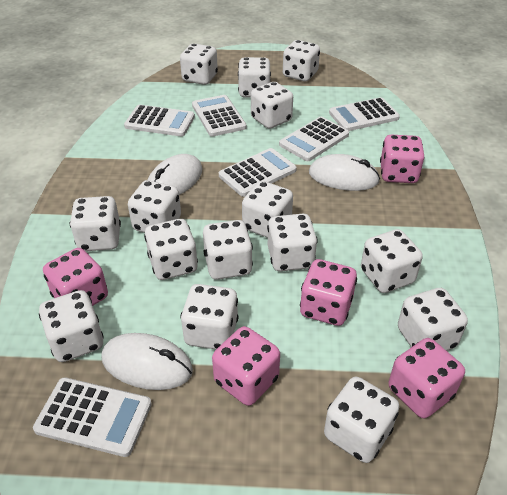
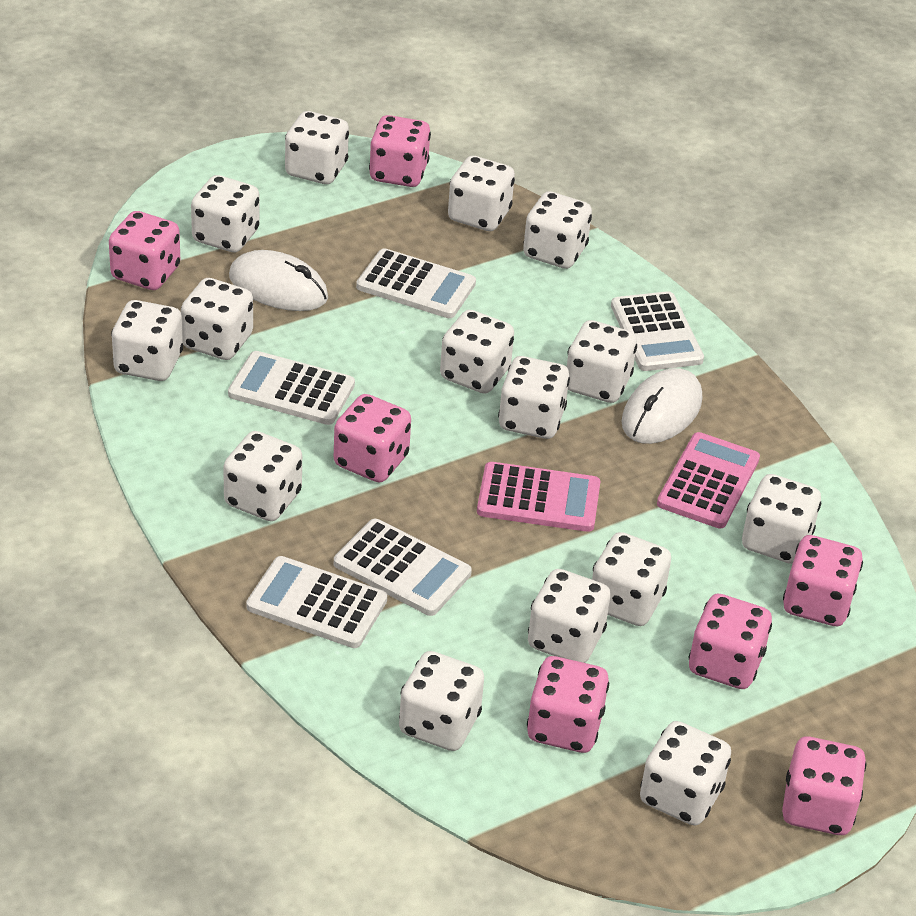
pink calculator: 0 -> 2
pink dice: 5 -> 7
white calculator: 6 -> 5
white mouse: 3 -> 2

